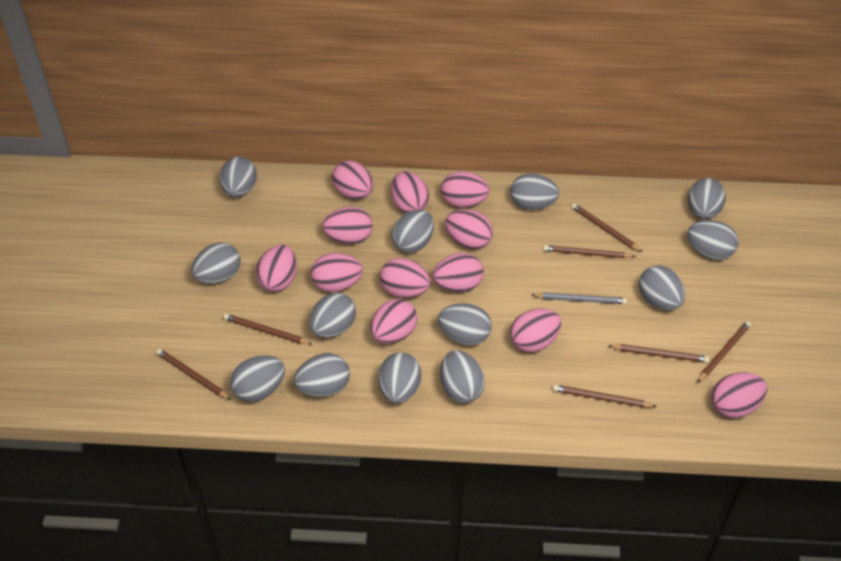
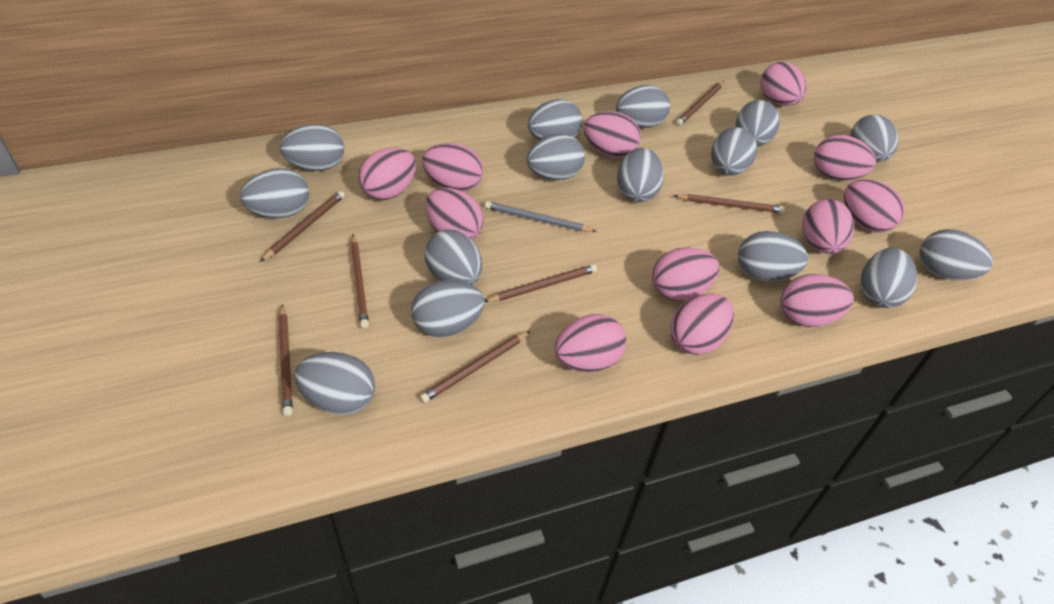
grey egg: 13 -> 15

